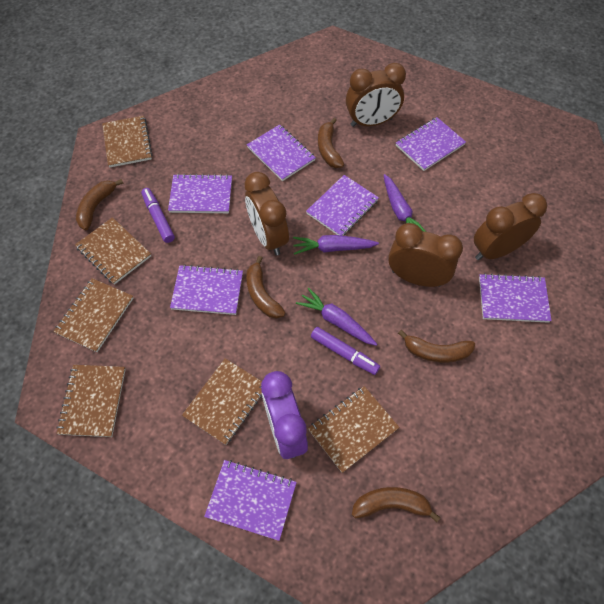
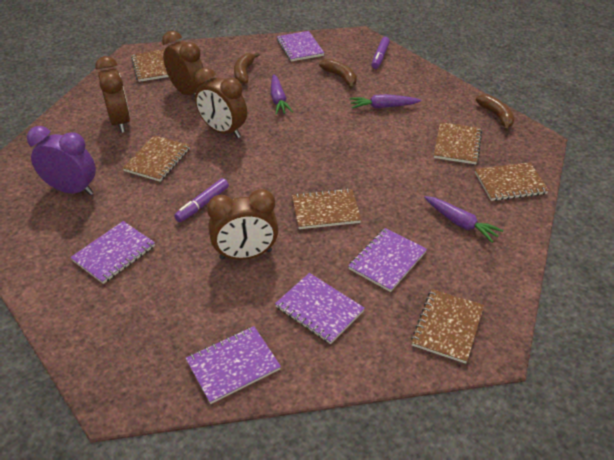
brown banana: 5 -> 3
purple notebook: 7 -> 5

